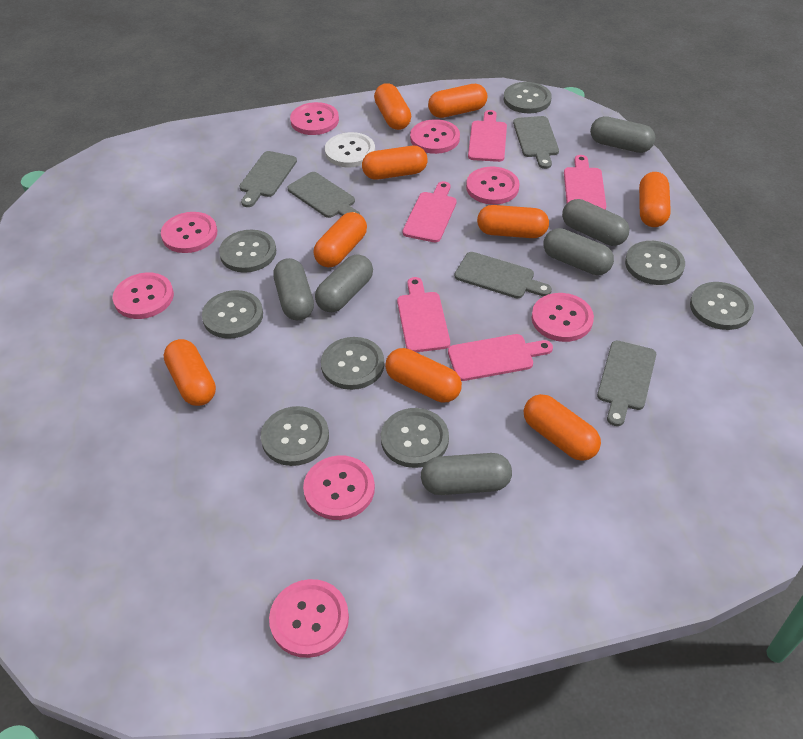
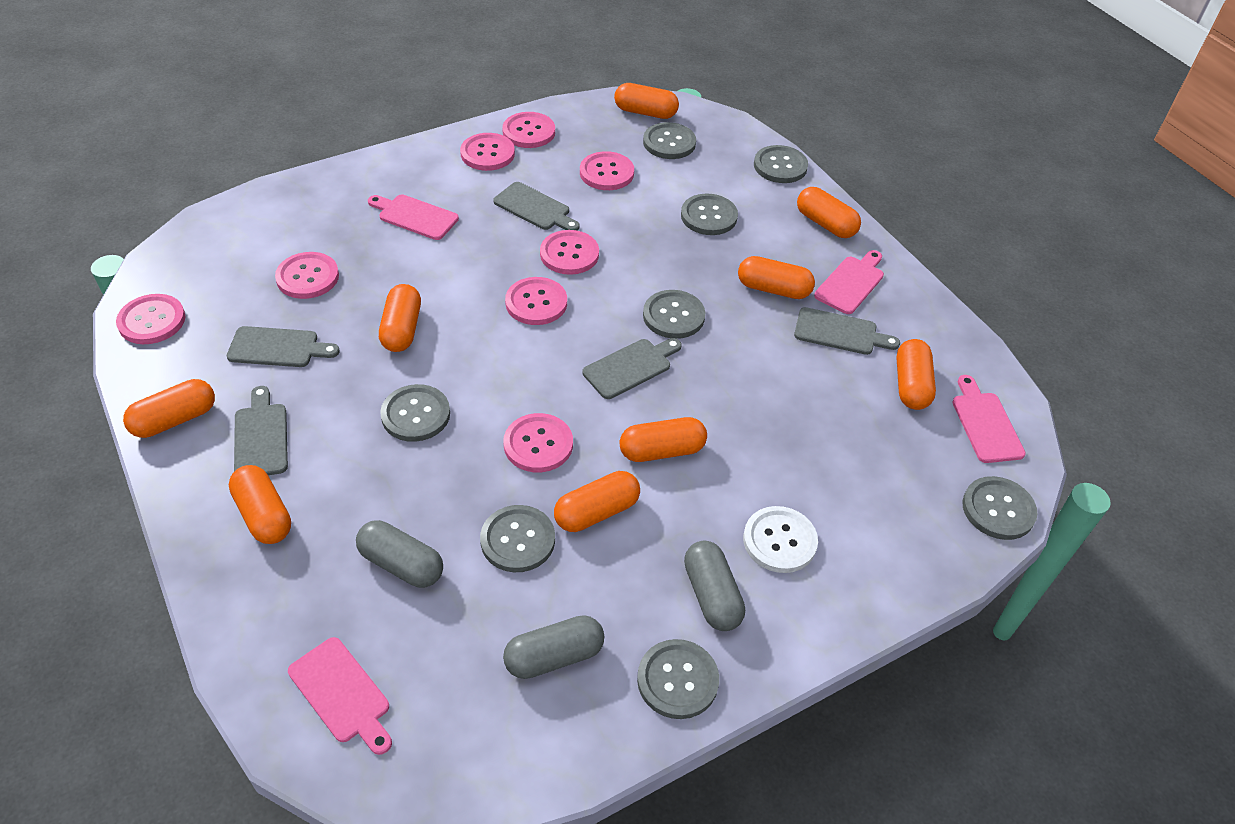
grey capsule: 6 -> 3
pink cutting board: 5 -> 4

